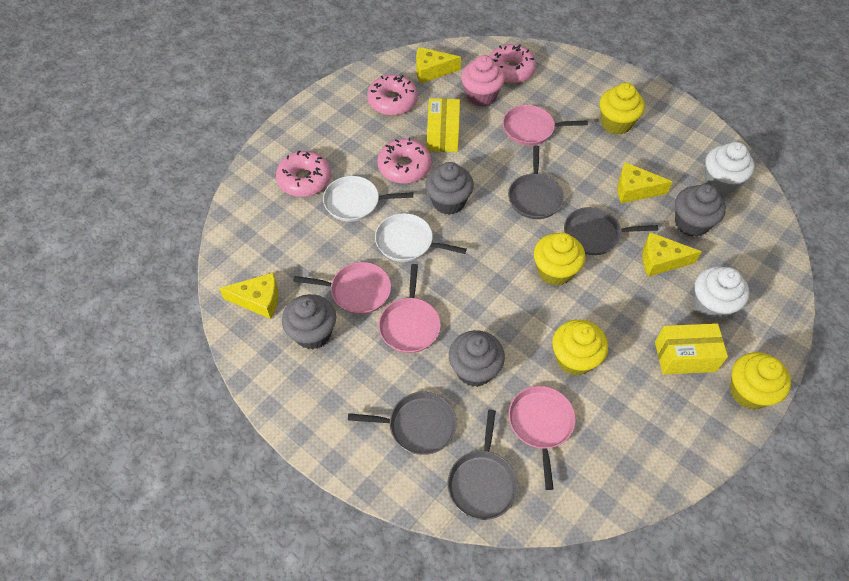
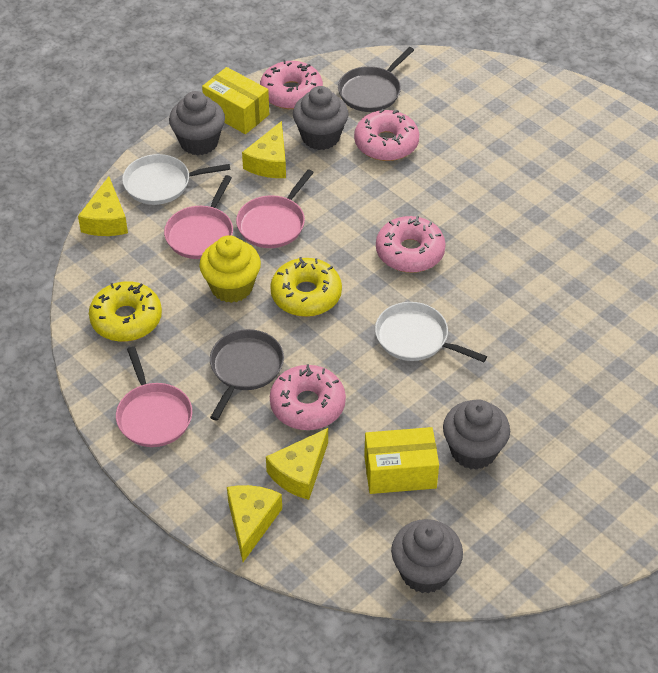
grey pan: 4 -> 2
pink cupcake: 1 -> 0
pink pan: 4 -> 3
white cupcake: 2 -> 0
yellow cupcake: 4 -> 1
yellow donut: 0 -> 2

